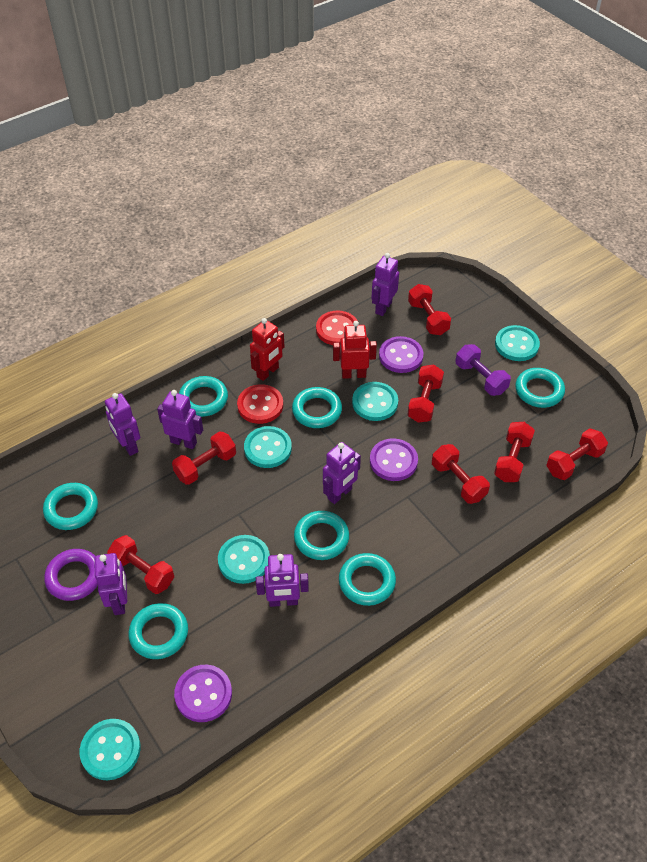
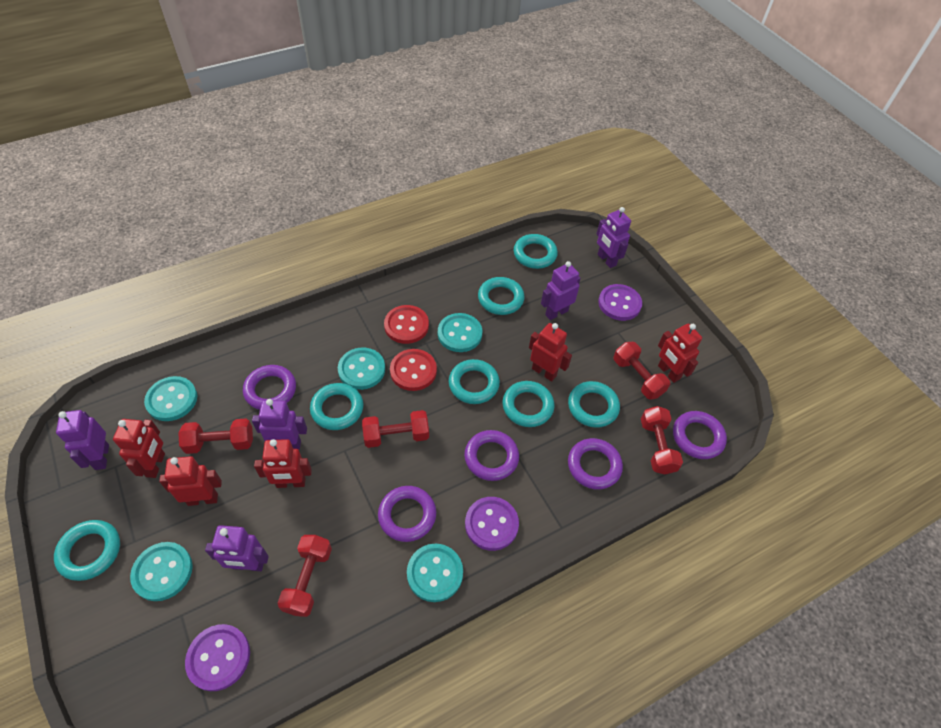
purple dumbbell: 1 -> 0
purple ring: 1 -> 5
purple robot: 6 -> 5
red dumbbell: 7 -> 5
red robot: 2 -> 5

